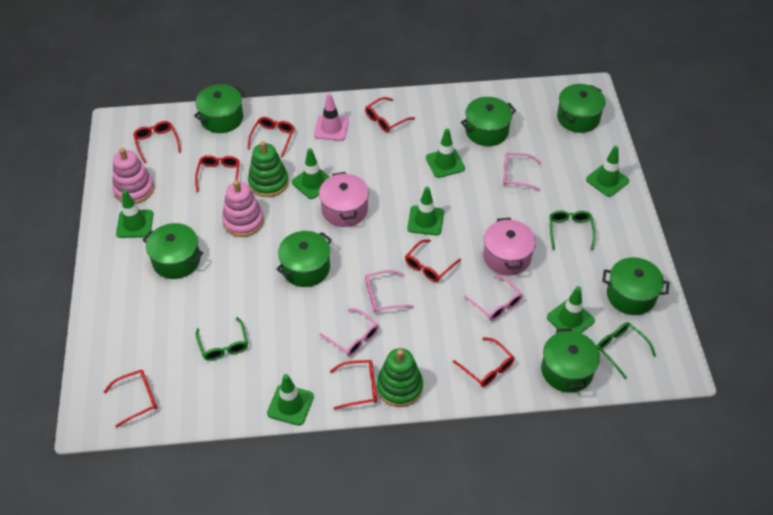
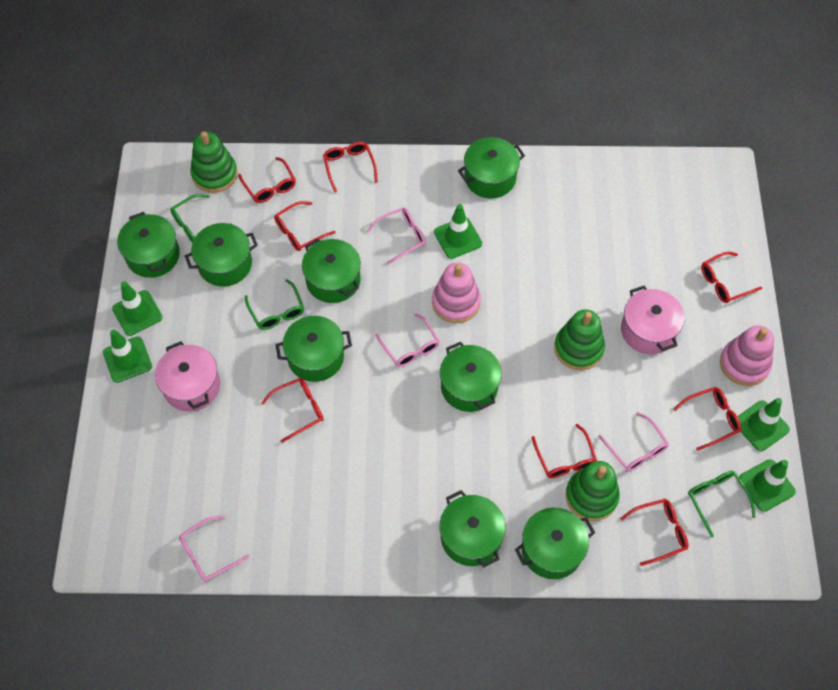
green pot: 7 -> 8
green stacking toy: 2 -> 3
green traffic cone: 7 -> 5
pink traffic cone: 1 -> 0

